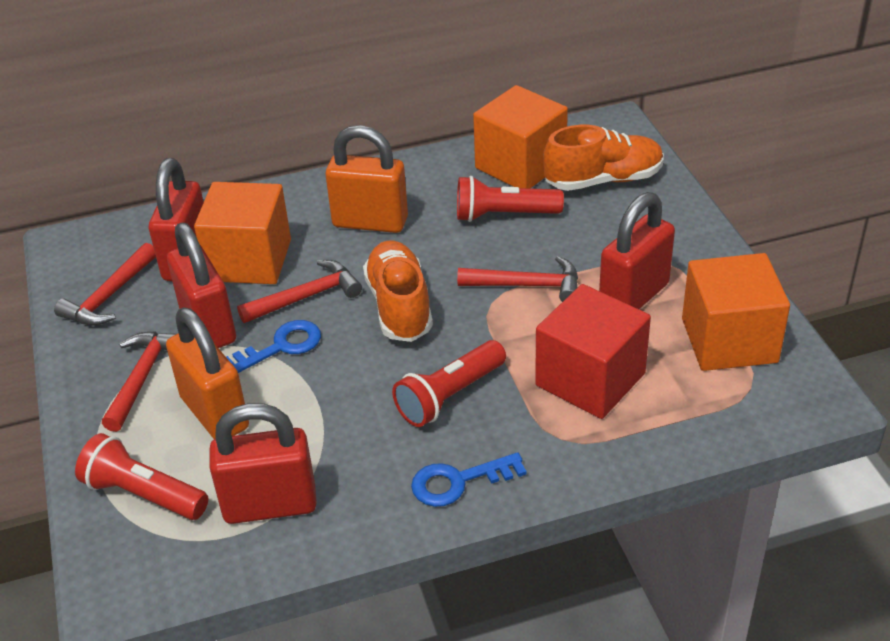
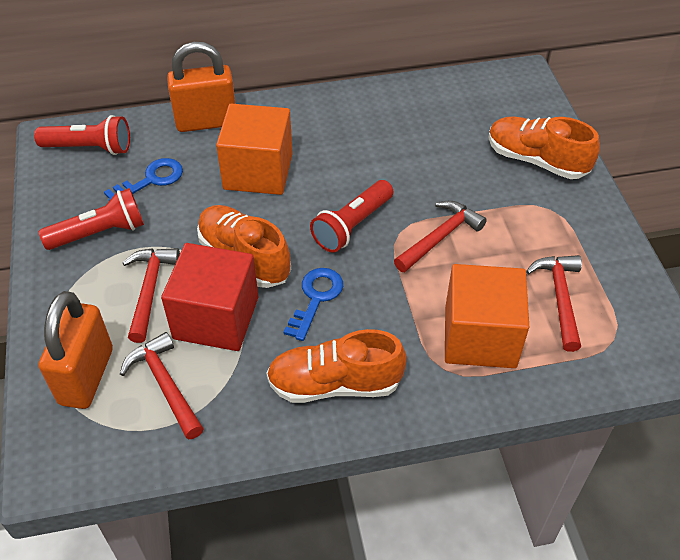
orange cube: 3 -> 2
orange shoe: 2 -> 3
red padlock: 4 -> 0

